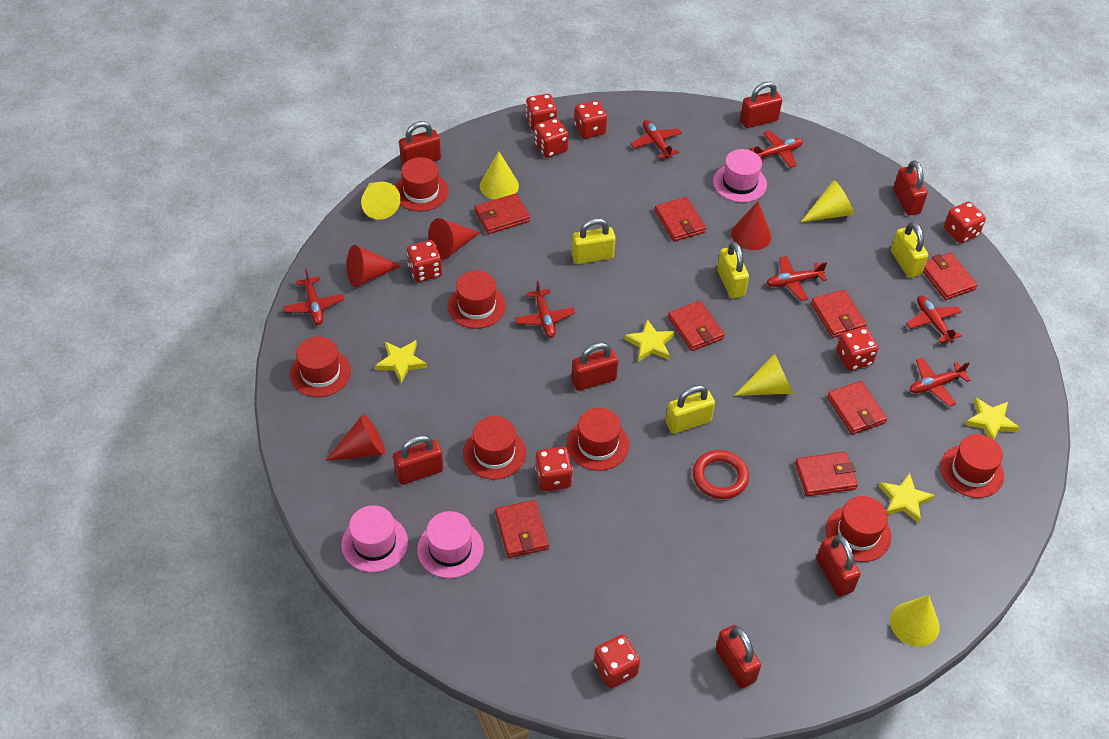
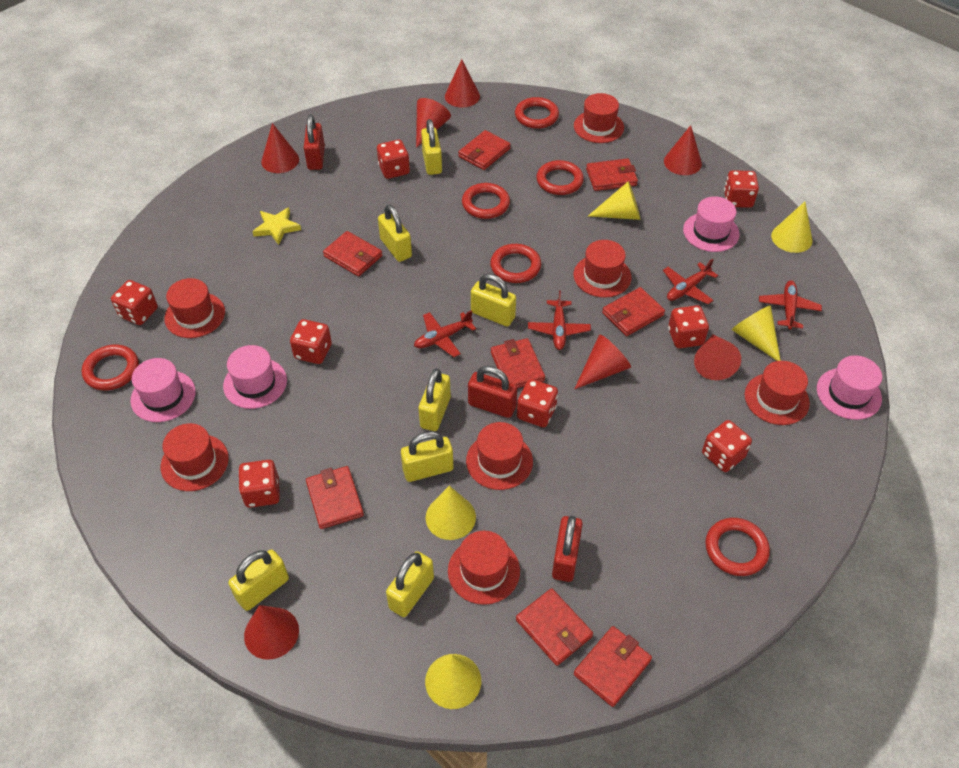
pink hat: 3 -> 4
red cone: 4 -> 7
red padlock: 7 -> 3
red plane: 7 -> 4
red ring: 1 -> 6
yellow padlock: 4 -> 7
yellow star: 4 -> 1

